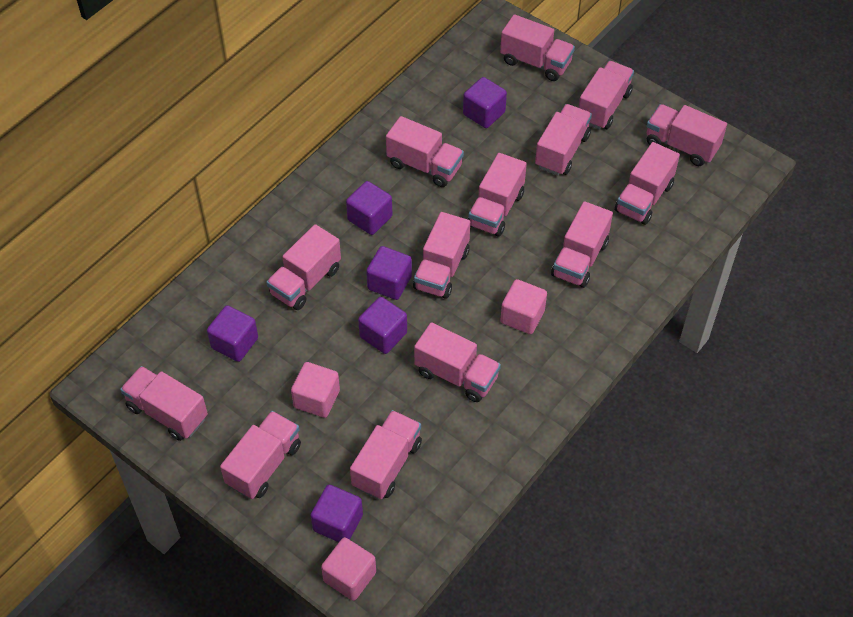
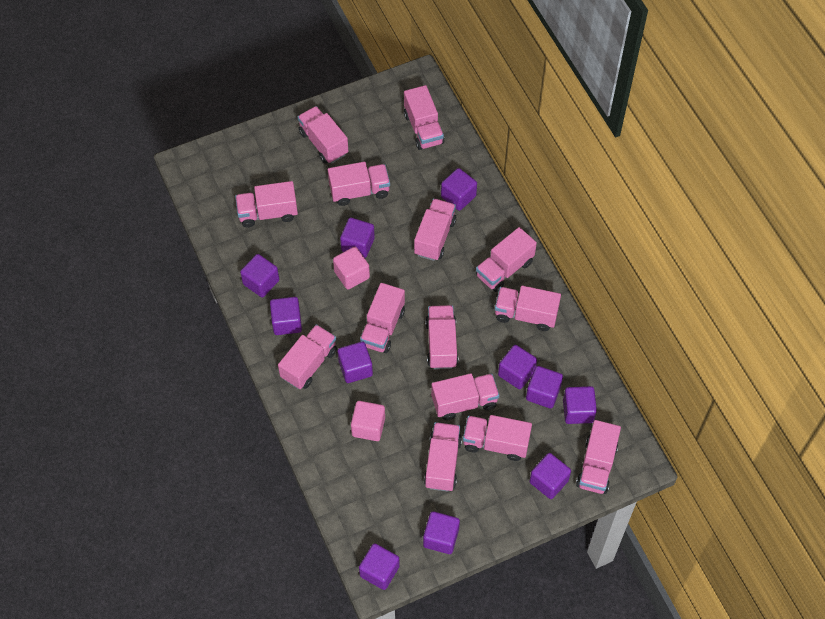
pink cube: 3 -> 2
purple cube: 6 -> 11

